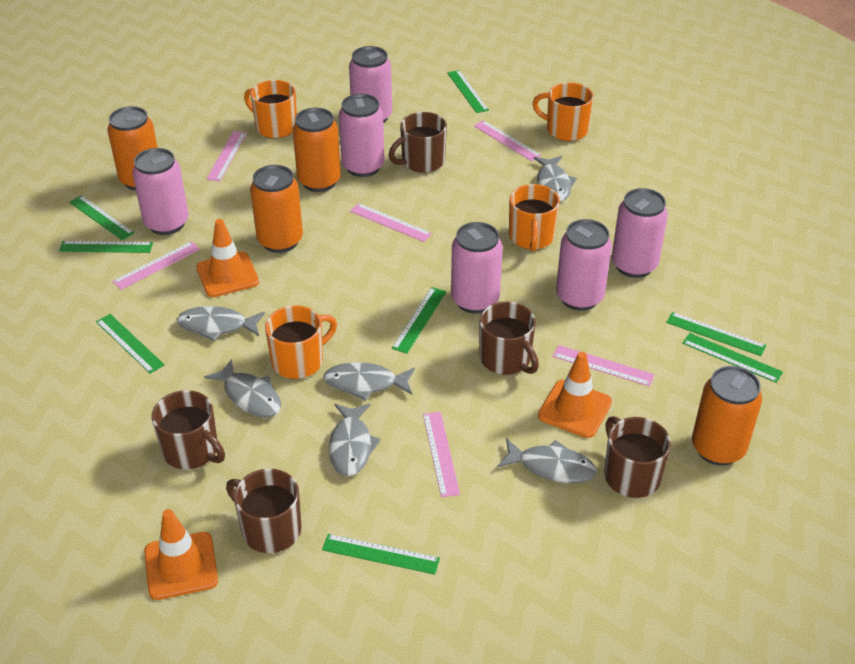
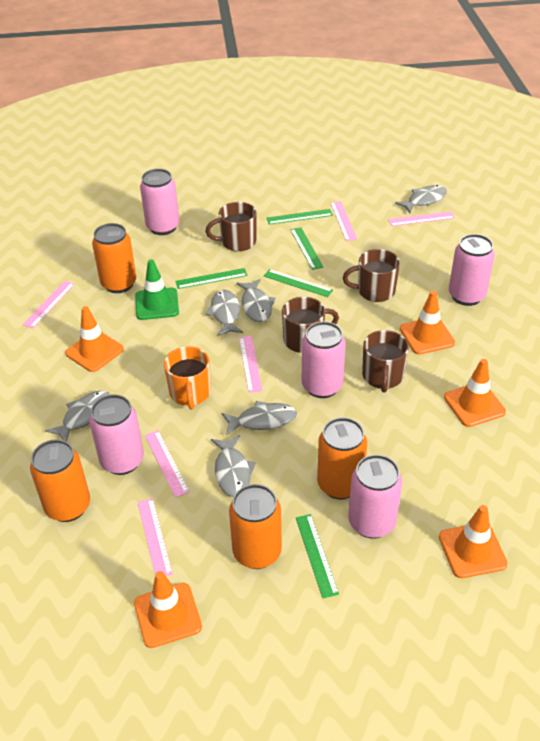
brown mug: 5 -> 4
green ruler: 8 -> 5
green traffic cone: 0 -> 1
orange mug: 4 -> 1
orange traffic cone: 3 -> 5
pink can: 6 -> 5

